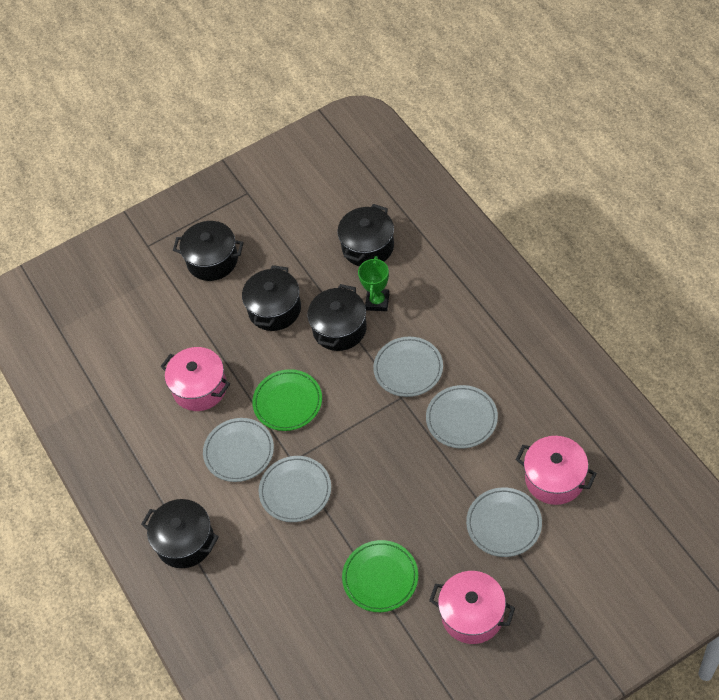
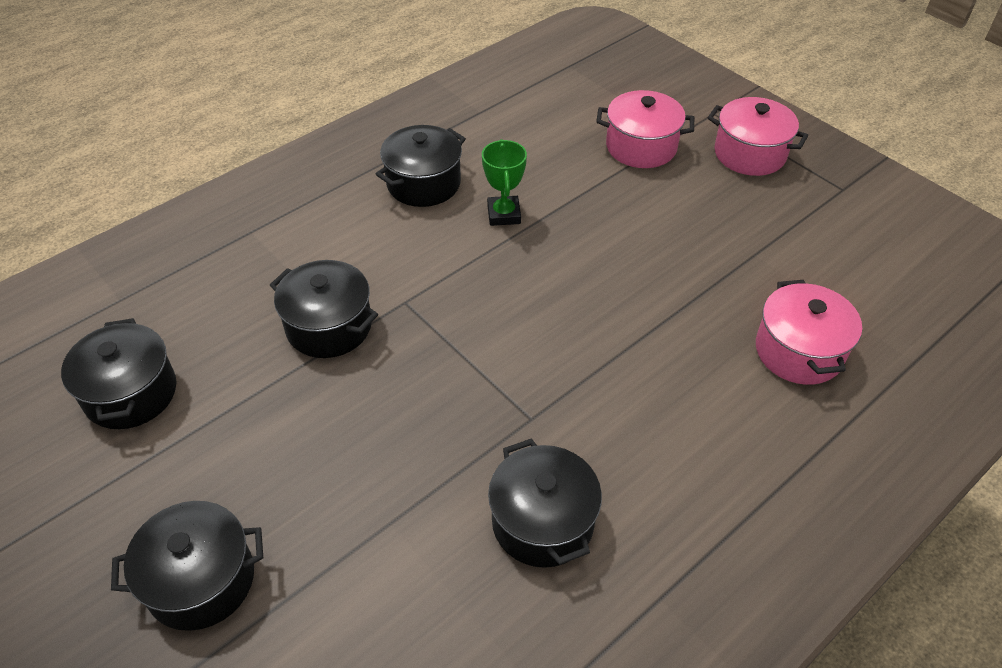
green plate: 2 -> 0
grey plate: 5 -> 0

